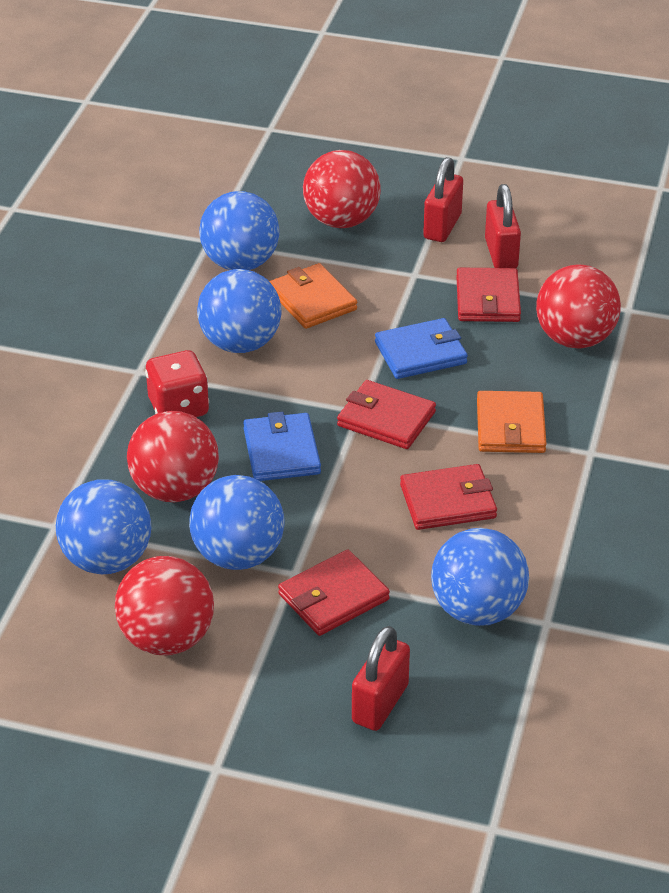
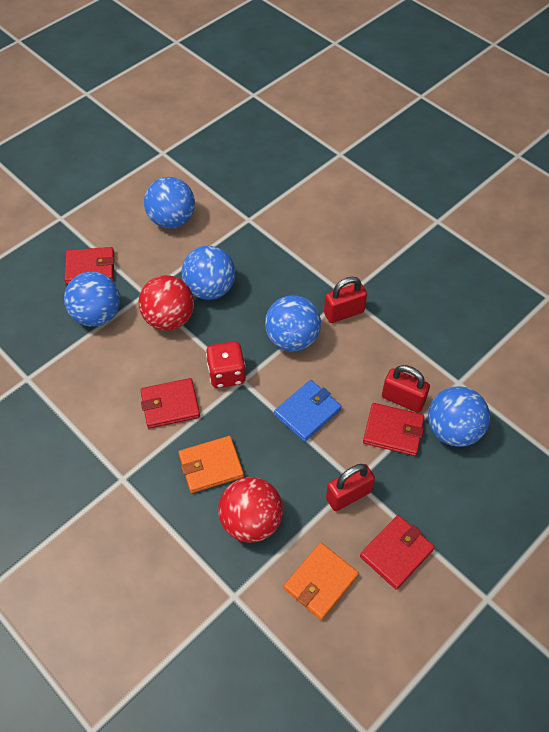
blue wallet: 2 -> 1
red ball: 4 -> 2

